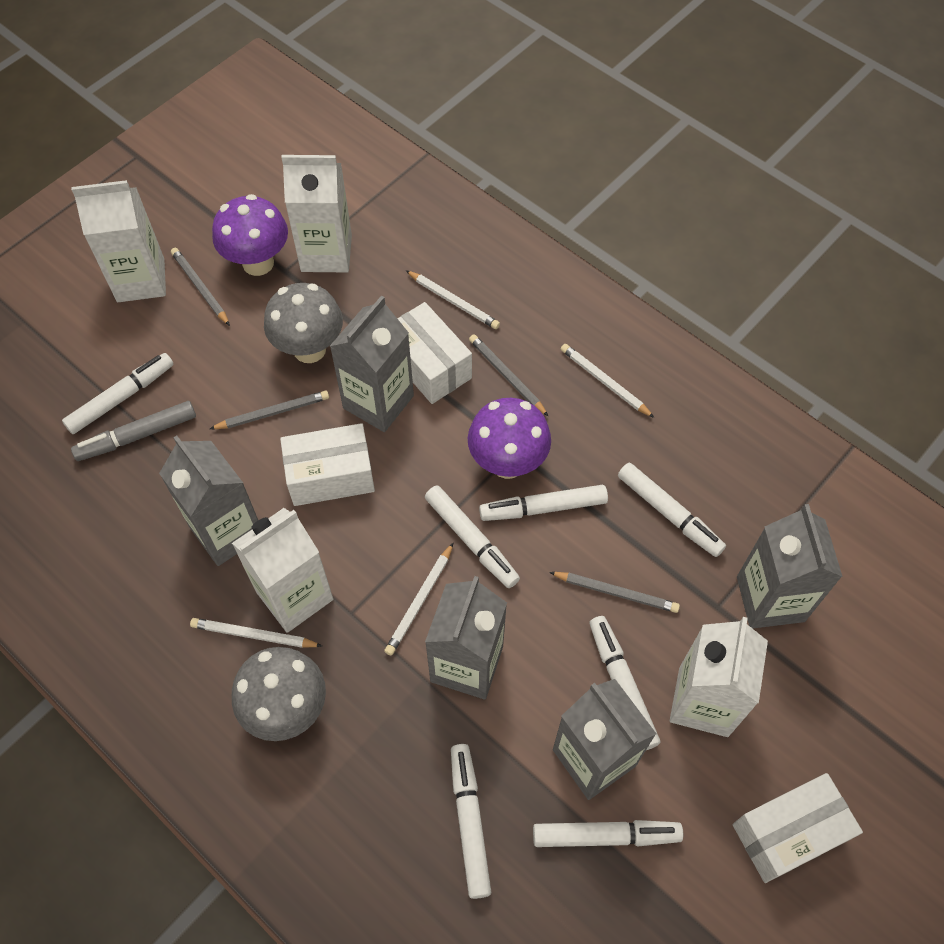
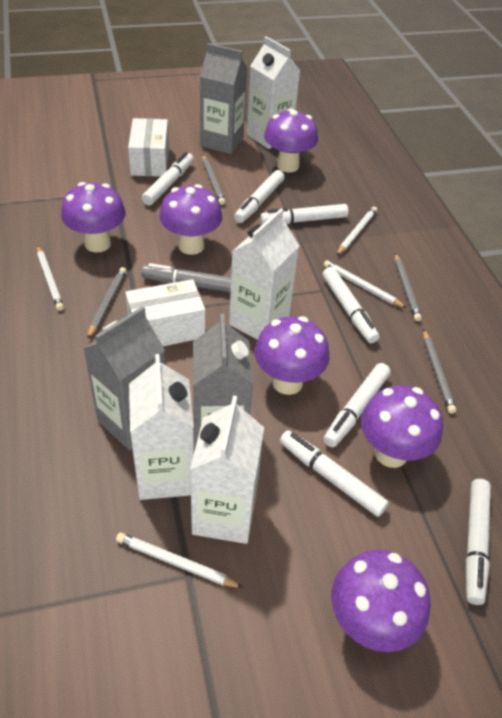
grey carton: 5 -> 3
grey mushroom: 2 -> 0
purple mushroom: 2 -> 6
white box: 3 -> 2

